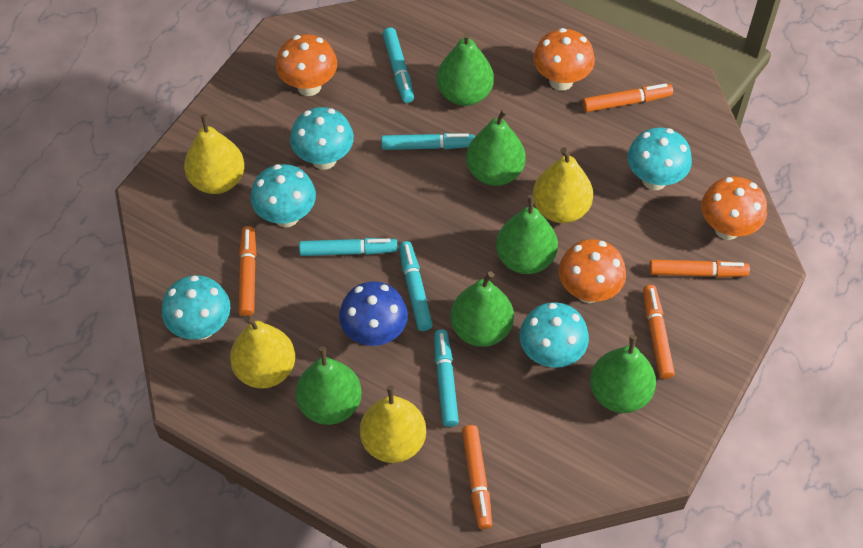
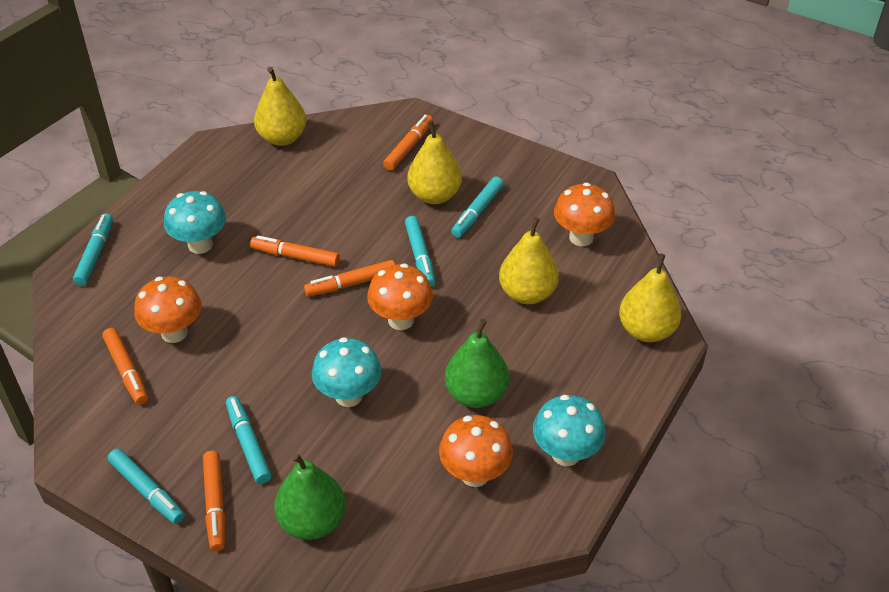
blue mushroom: 1 -> 0
green pear: 6 -> 2
turquoise mushroom: 5 -> 3

